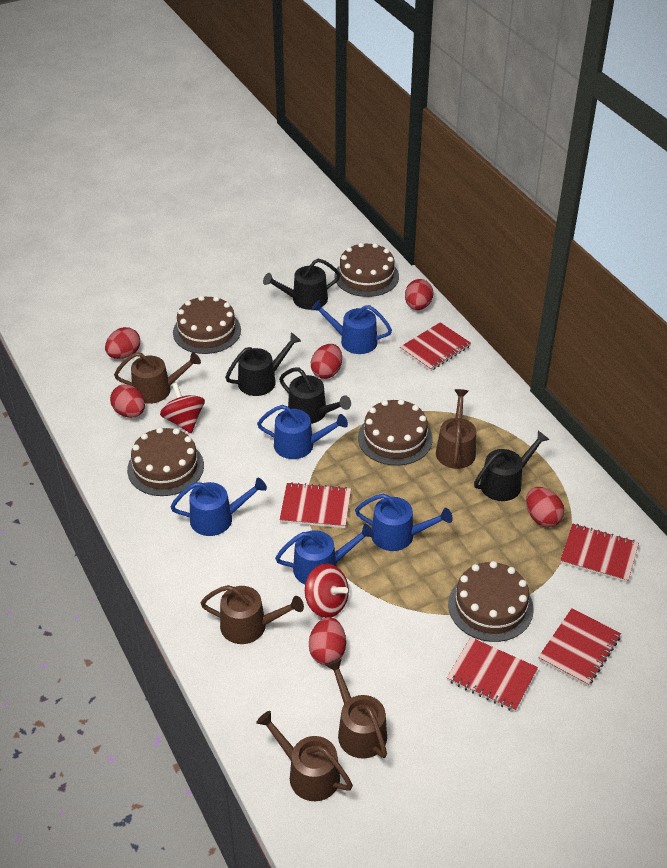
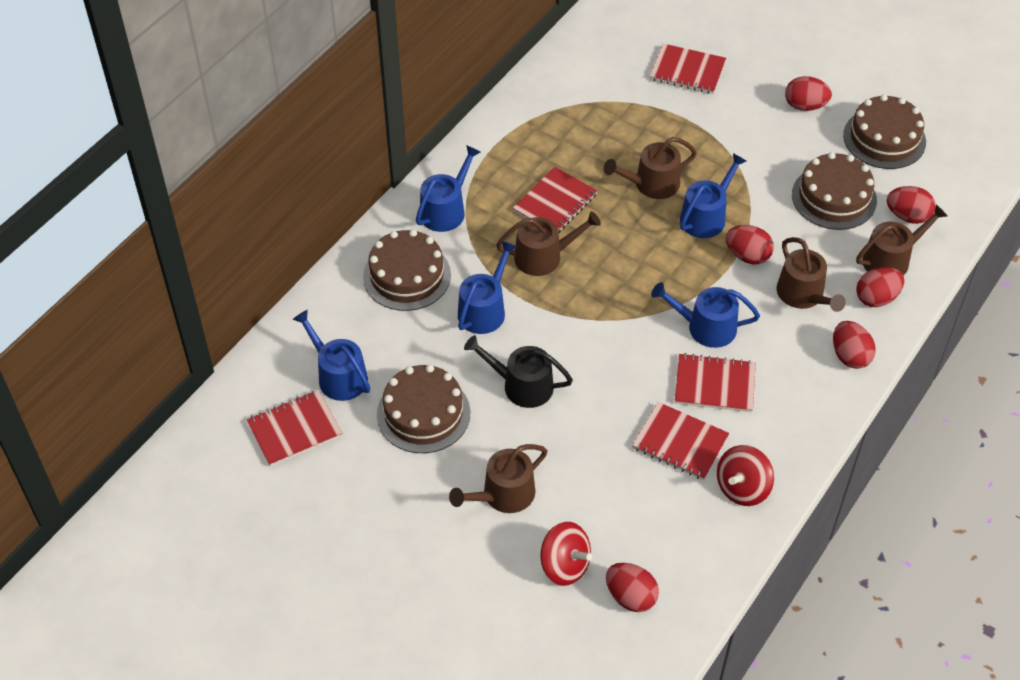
black watering can: 4 -> 1
brown cake: 5 -> 4

